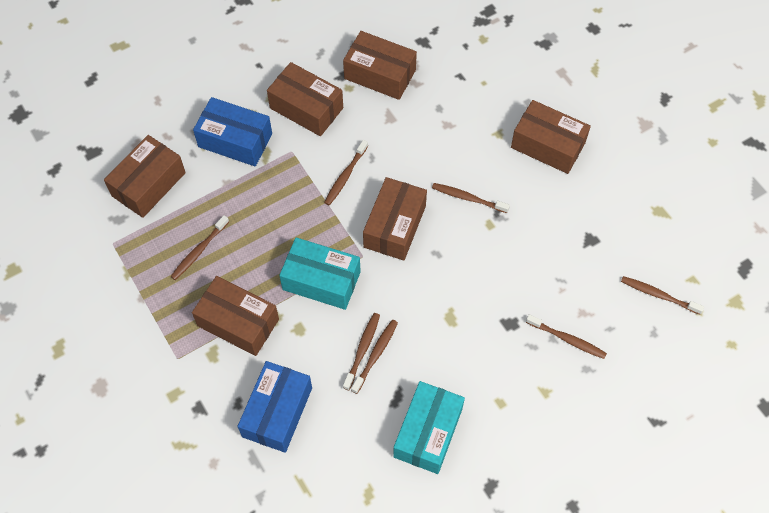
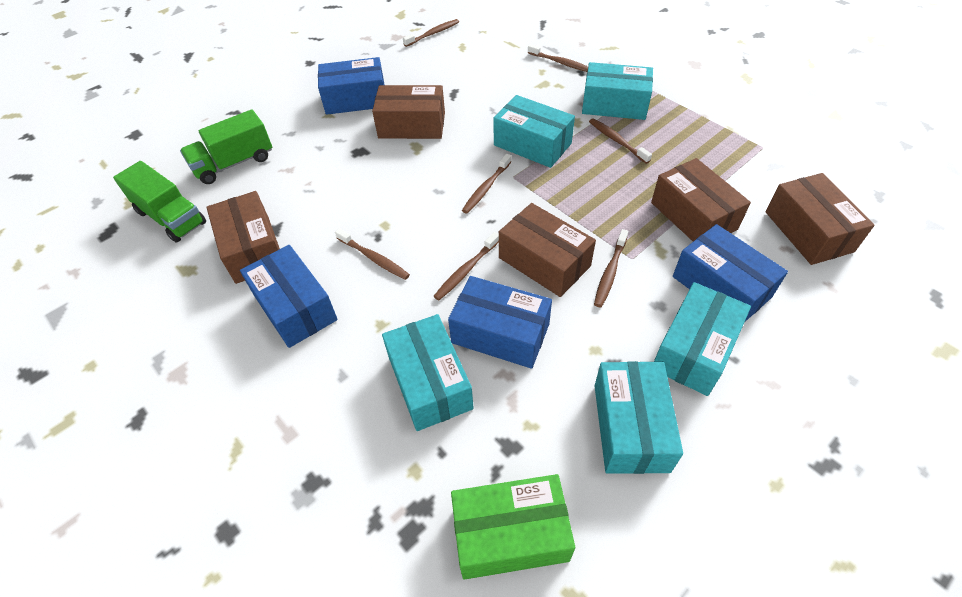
blue box: 2 -> 4
brown box: 6 -> 5
green box: 0 -> 1
green truck: 0 -> 2
turquoise box: 2 -> 5

